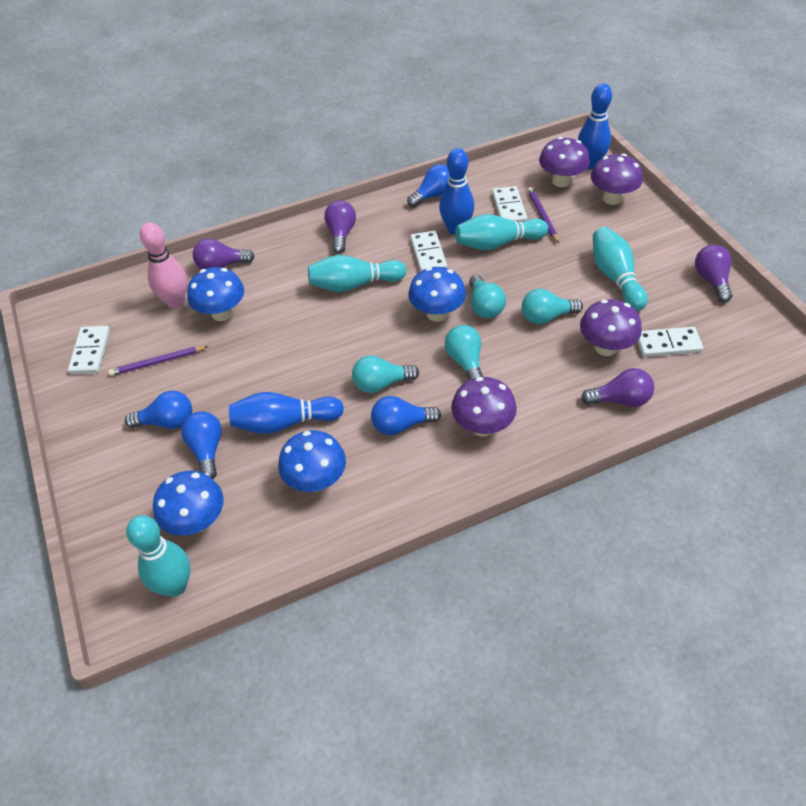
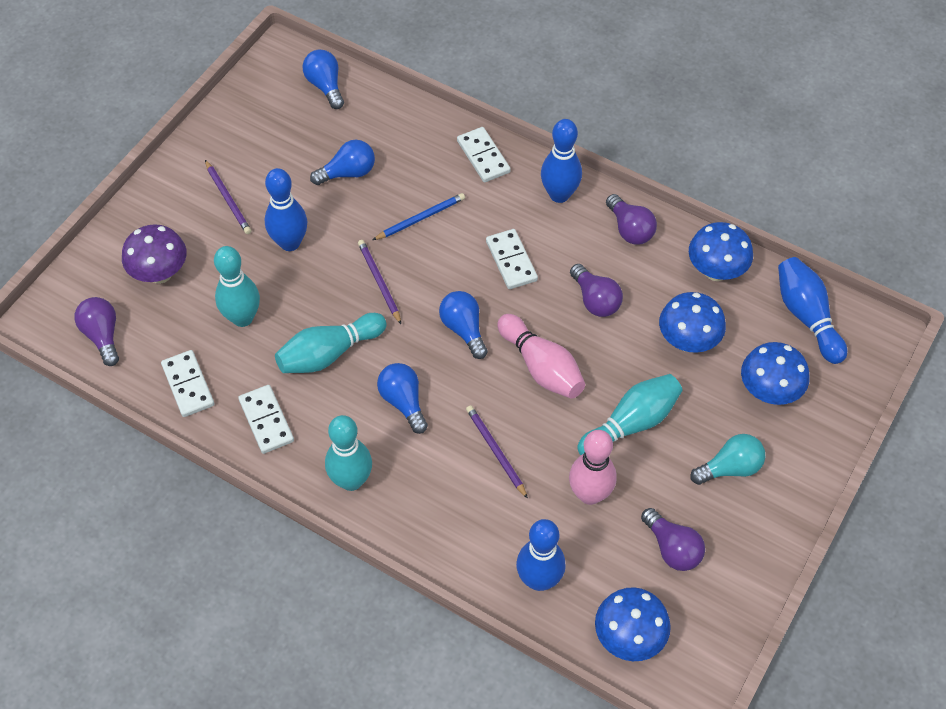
blue bowling pin: 3 -> 4
blue pencil: 0 -> 1
pink bowling pin: 1 -> 2
purple mushroom: 4 -> 1
purple pencil: 2 -> 3
turquoise light bulb: 4 -> 1

